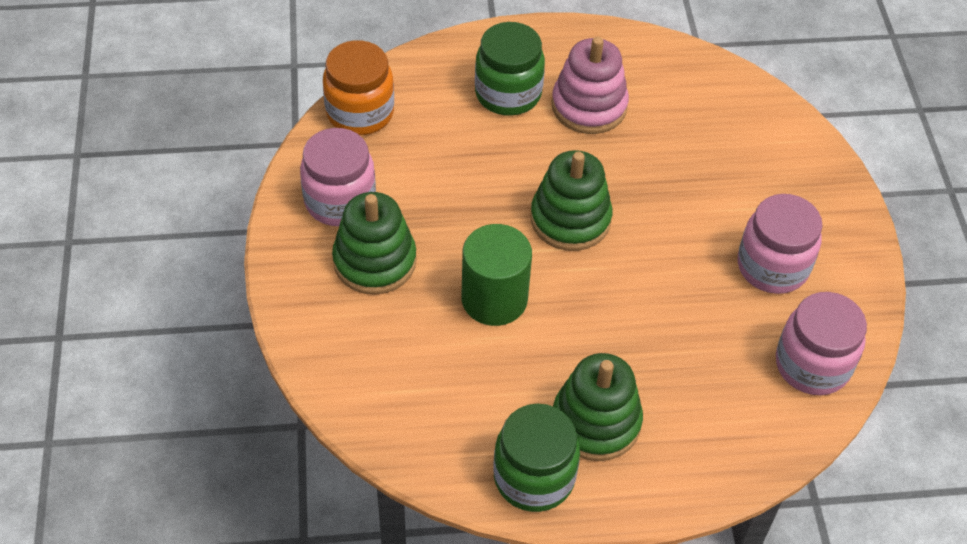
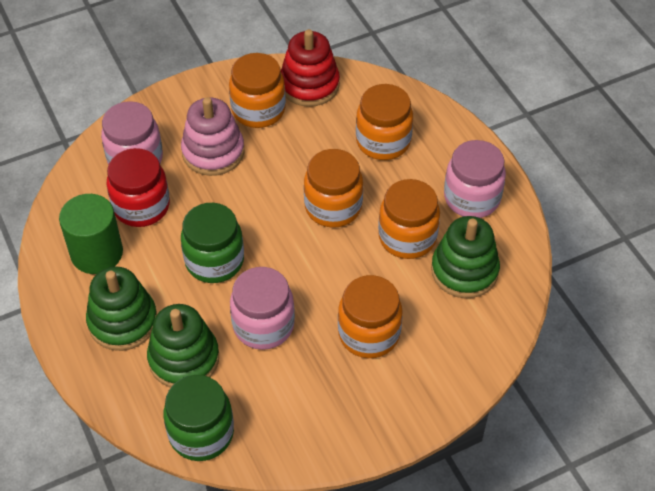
orange jar: 1 -> 5
red jar: 0 -> 1
red stacking toy: 0 -> 1

